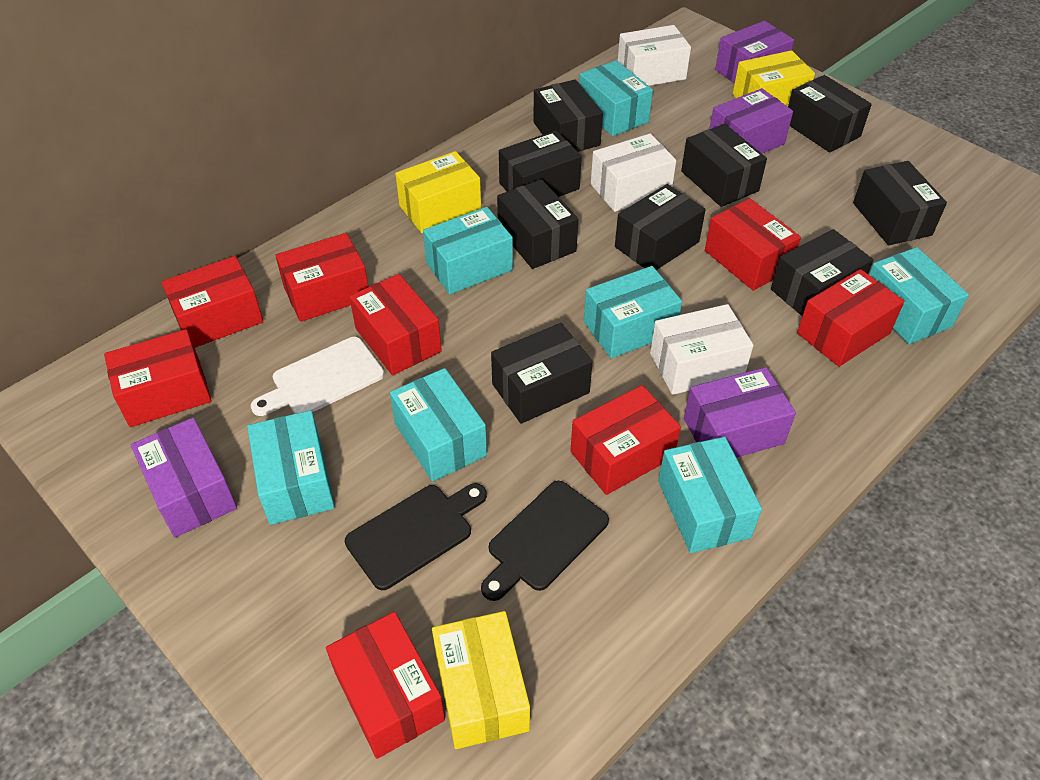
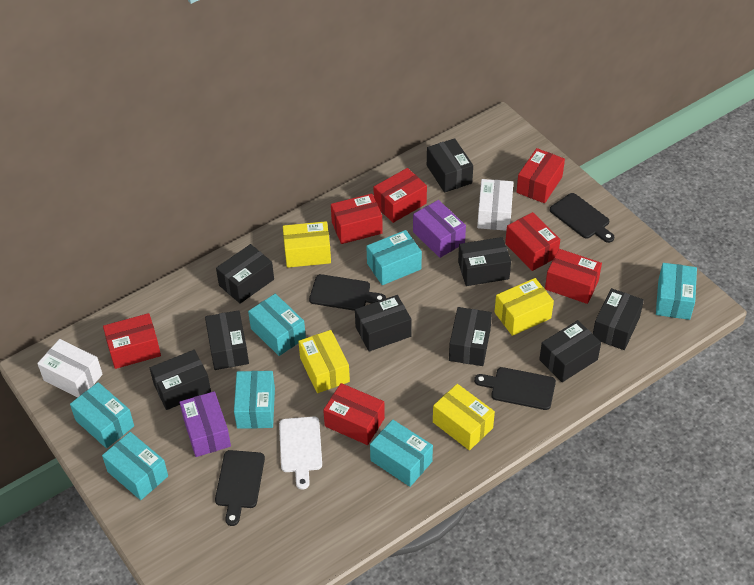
black cutting board: 2 -> 4
purple box: 4 -> 2
red box: 8 -> 7
white box: 3 -> 2
yellow box: 3 -> 4

